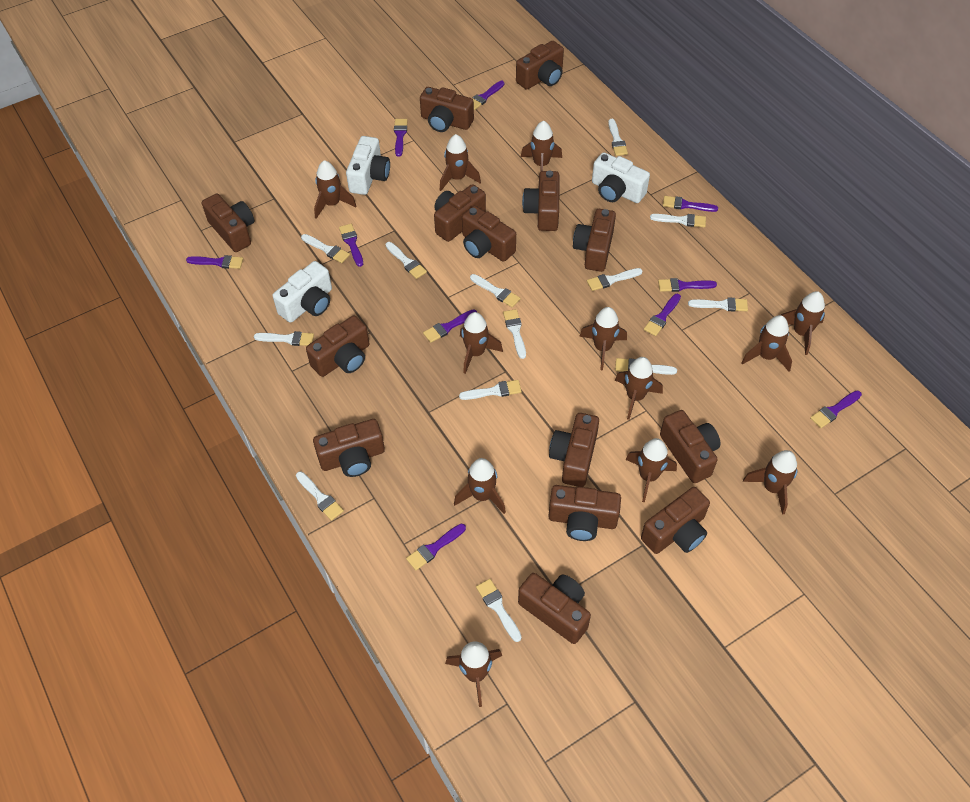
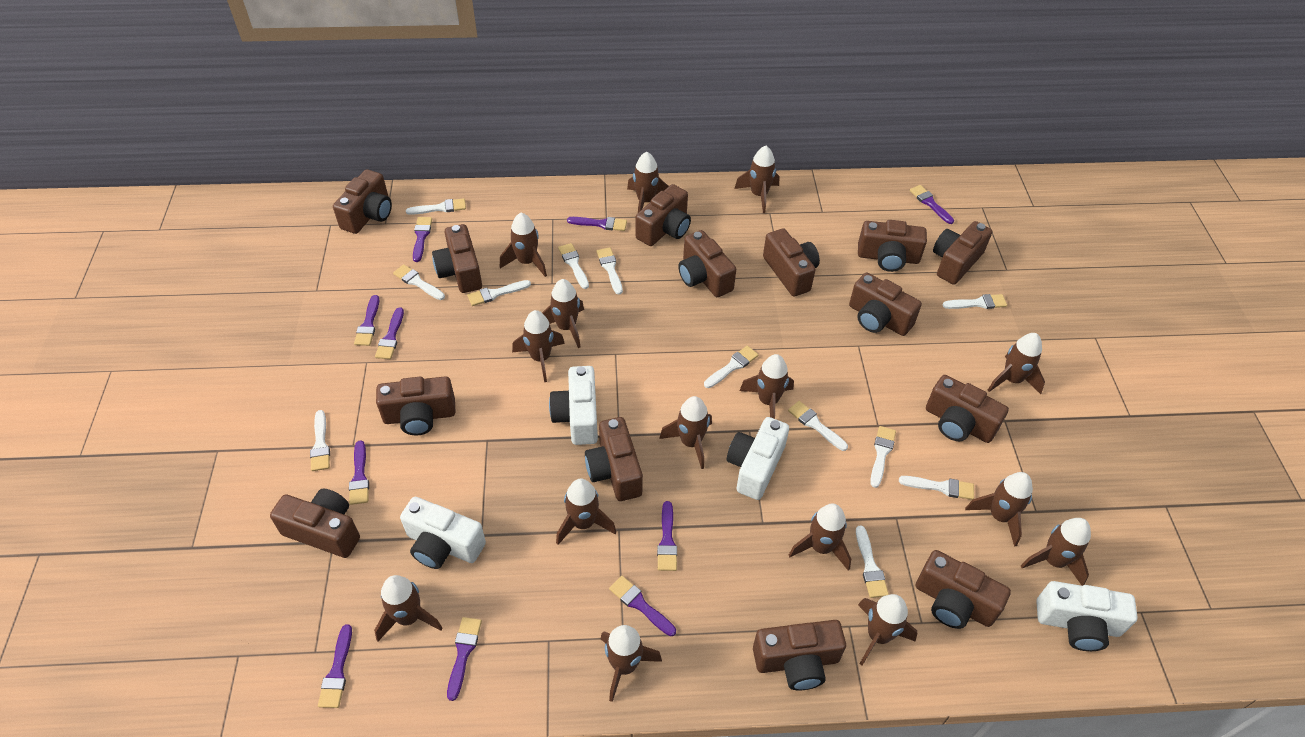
brown rocket: 12 -> 15
white brush: 13 -> 12
white camera: 3 -> 4

